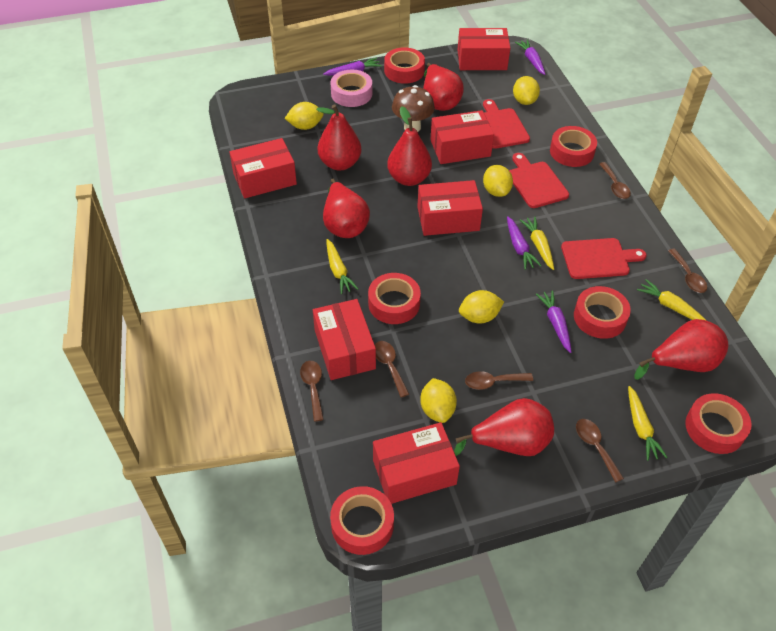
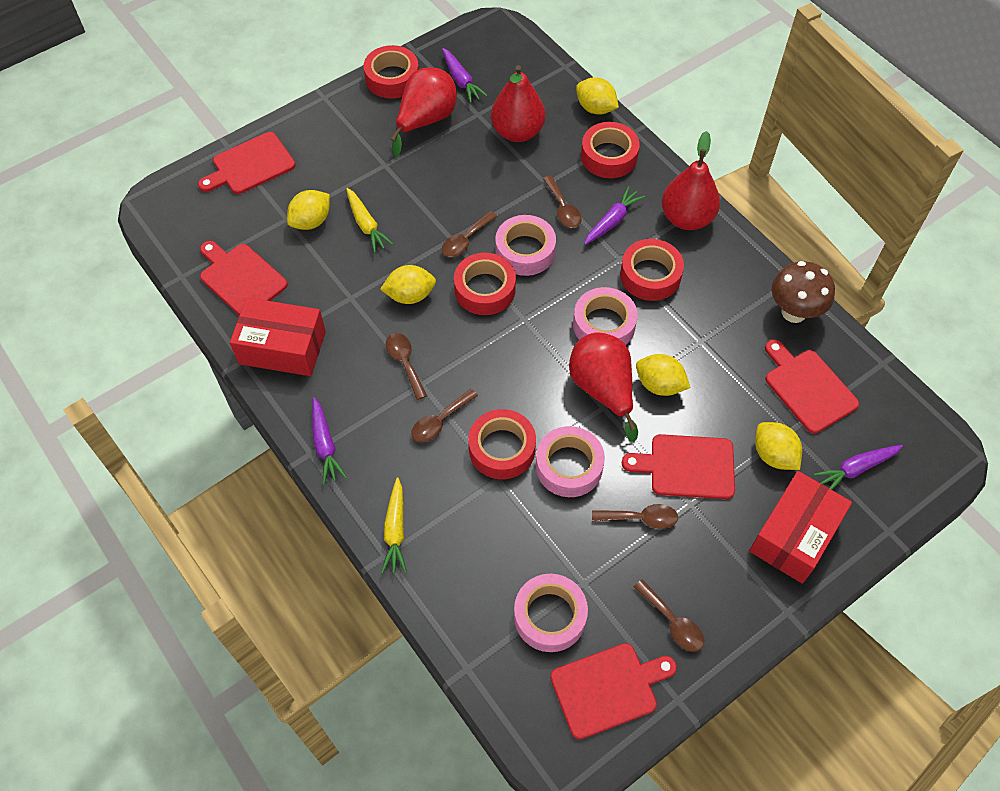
pink tape: 1 -> 4
red box: 6 -> 2
red cutting board: 3 -> 5
red pear: 6 -> 4
red tape: 6 -> 5
yellow carrot: 4 -> 2

